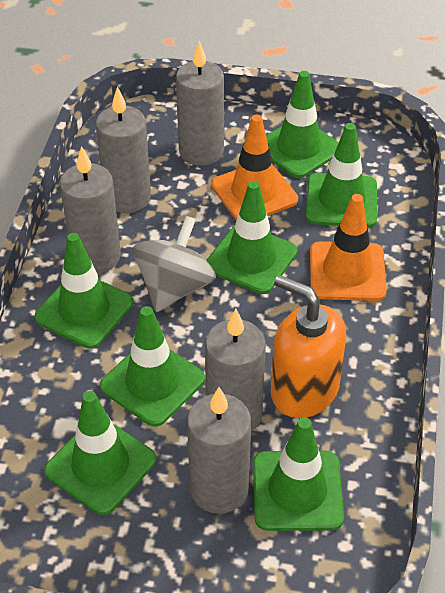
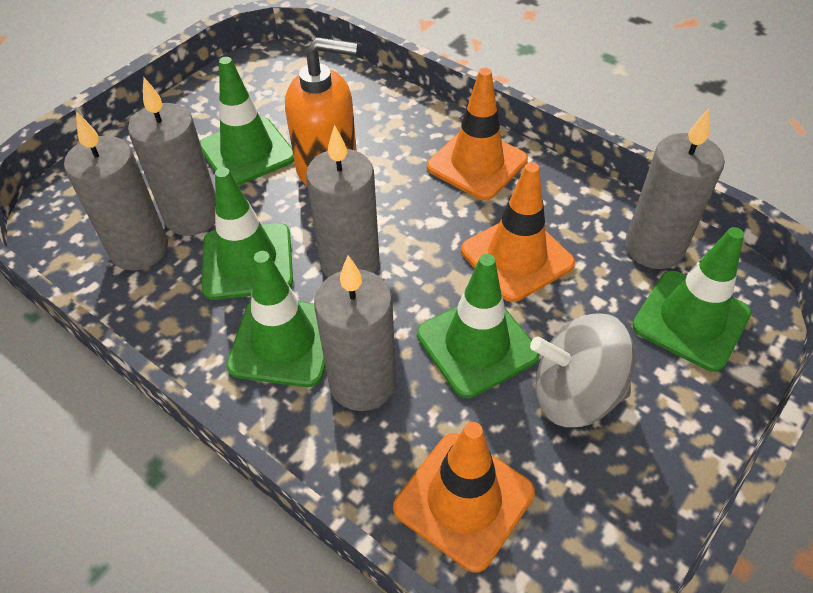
green traffic cone: 7 -> 5
orange traffic cone: 2 -> 3

